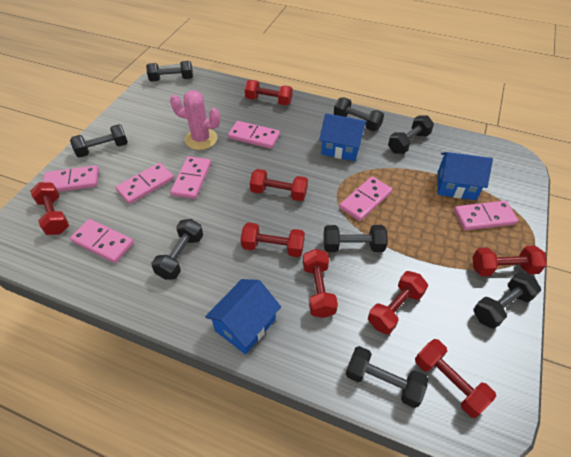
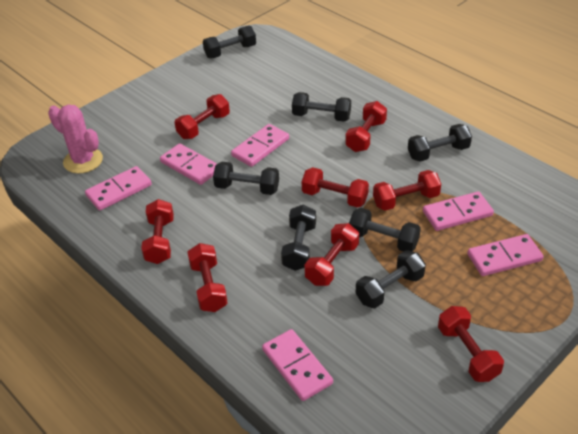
black dumbbell: 8 -> 7
blue house: 3 -> 0
pink domino: 7 -> 6

